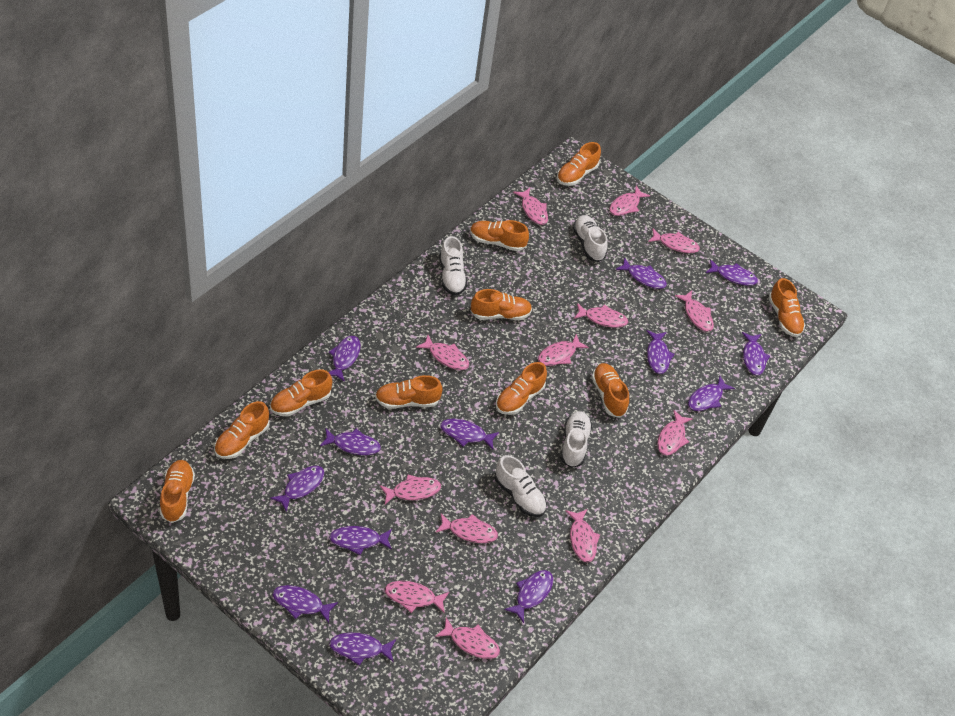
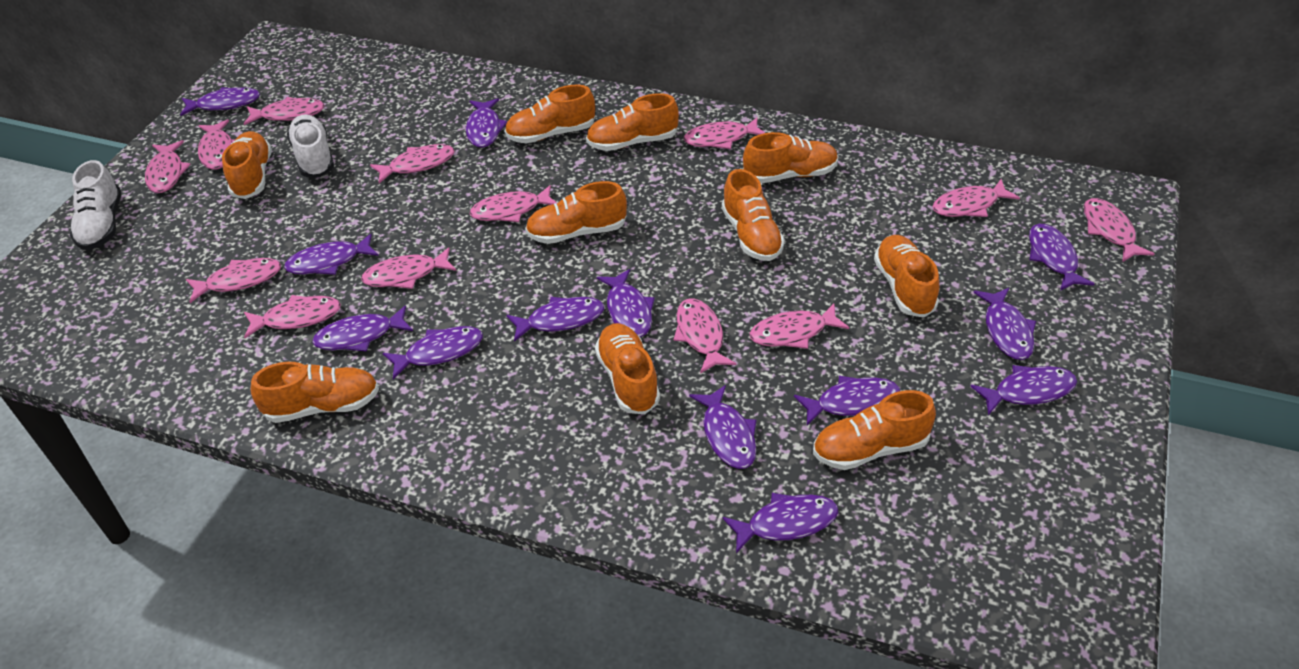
white shoe: 4 -> 2

